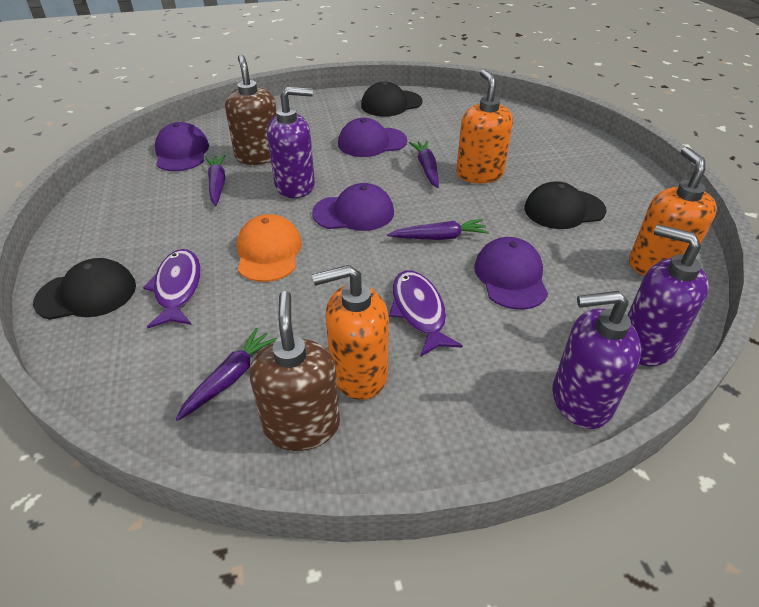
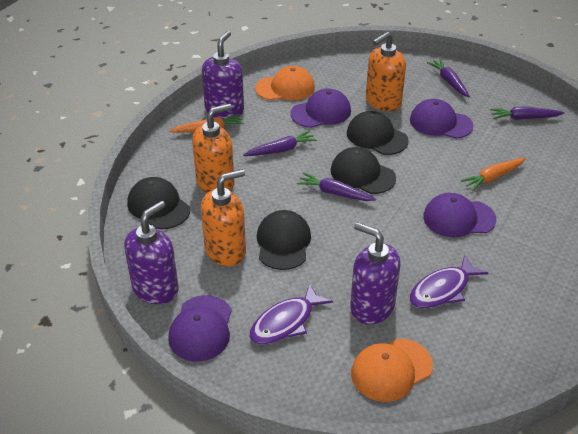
black cap: 3 -> 4
brown soap dispenser: 2 -> 0
orange cap: 1 -> 2
orange carrot: 0 -> 2

